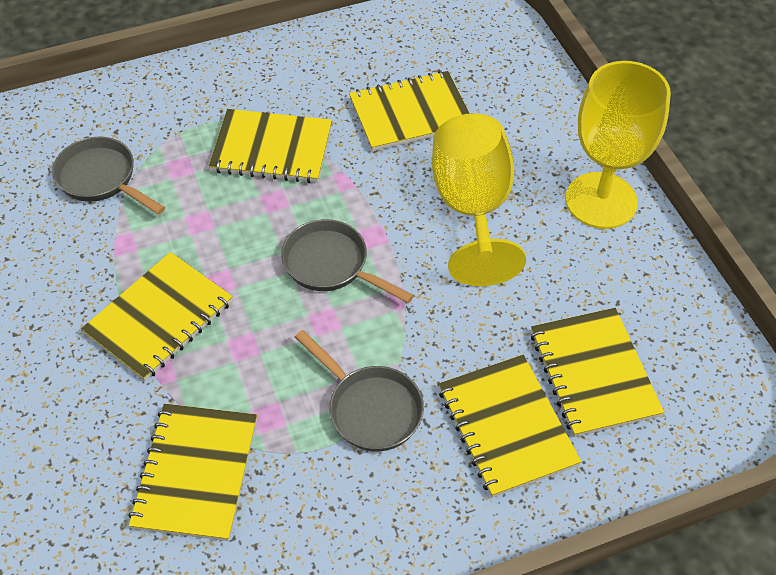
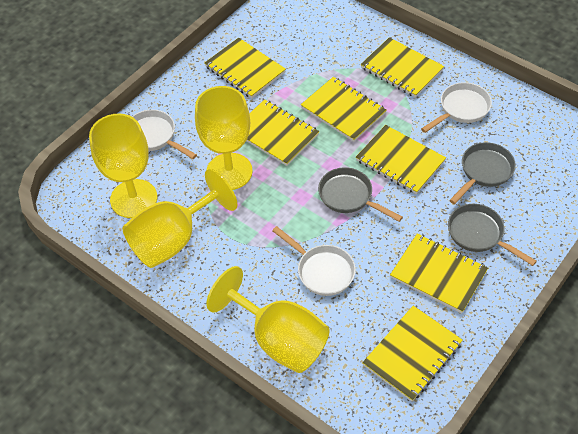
white pan: 0 -> 3
yellow goblet: 2 -> 4
yellow notebook: 6 -> 7

